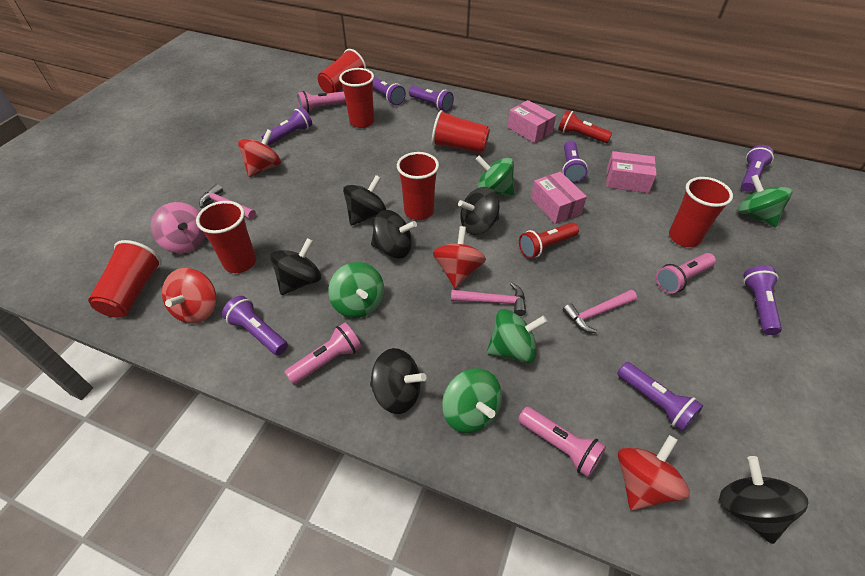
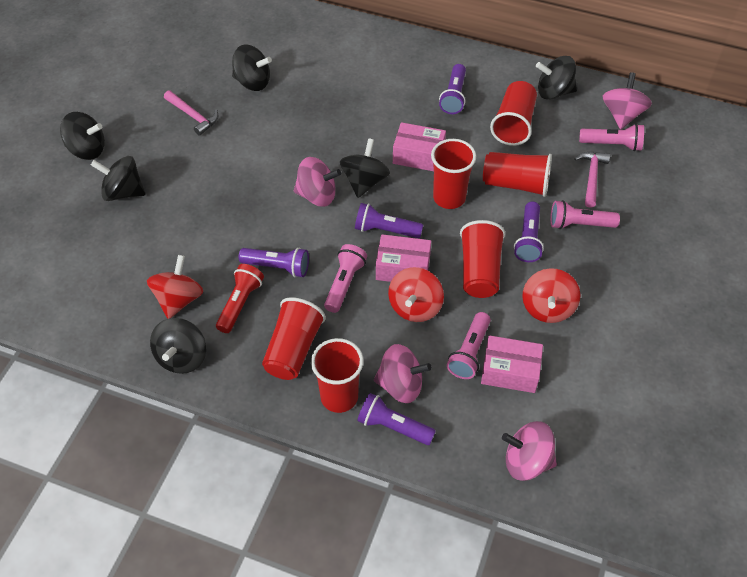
green spinning top: 5 -> 0
pink hammer: 3 -> 2
pink spinning top: 1 -> 4
purple flashlight: 8 -> 5
red cup: 7 -> 6
red flashlight: 2 -> 1
red spinning top: 4 -> 3

